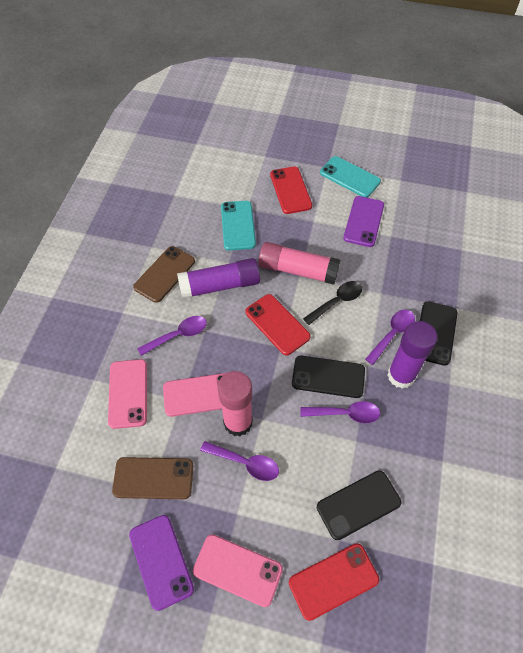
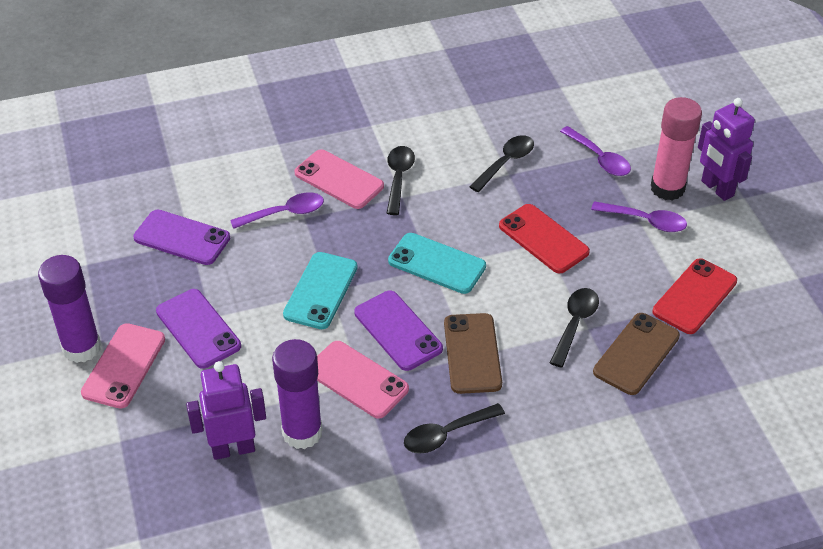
black phone: 3 -> 0
black spoon: 1 -> 4
pink glue stick: 2 -> 1
purple phone: 2 -> 3
purple robot: 0 -> 2
purple spoon: 4 -> 3
red phone: 3 -> 2

